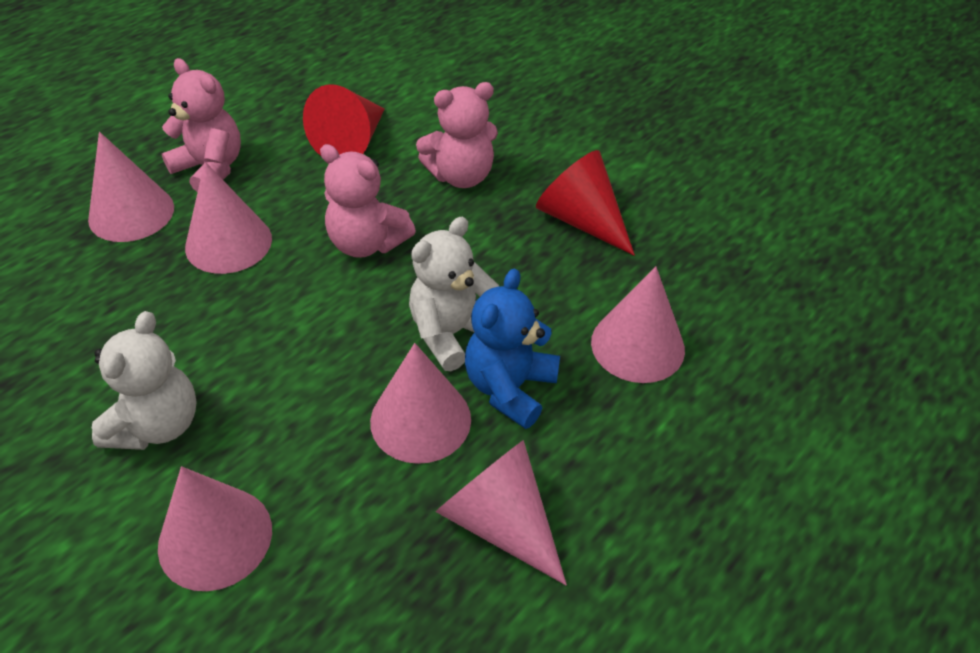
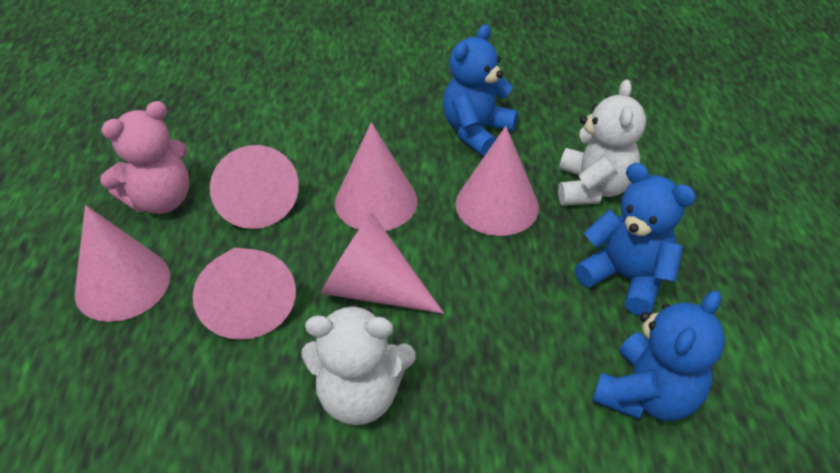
blue teddy bear: 1 -> 3
pink teddy bear: 3 -> 1
red cone: 2 -> 0

